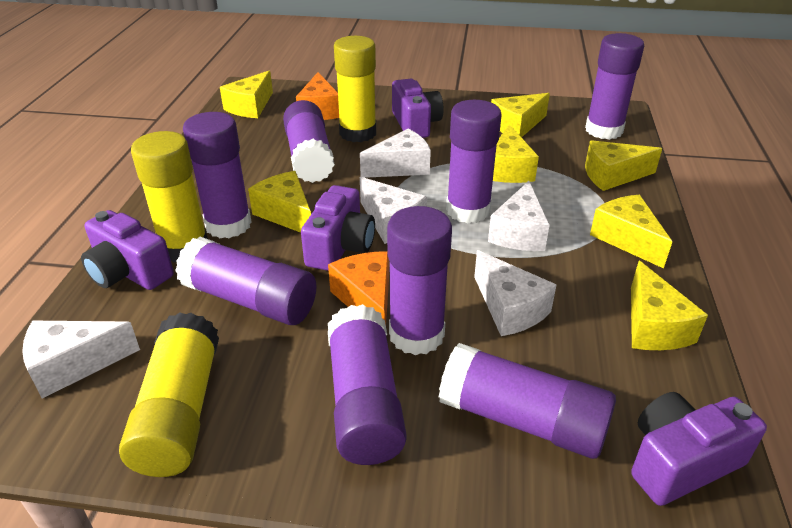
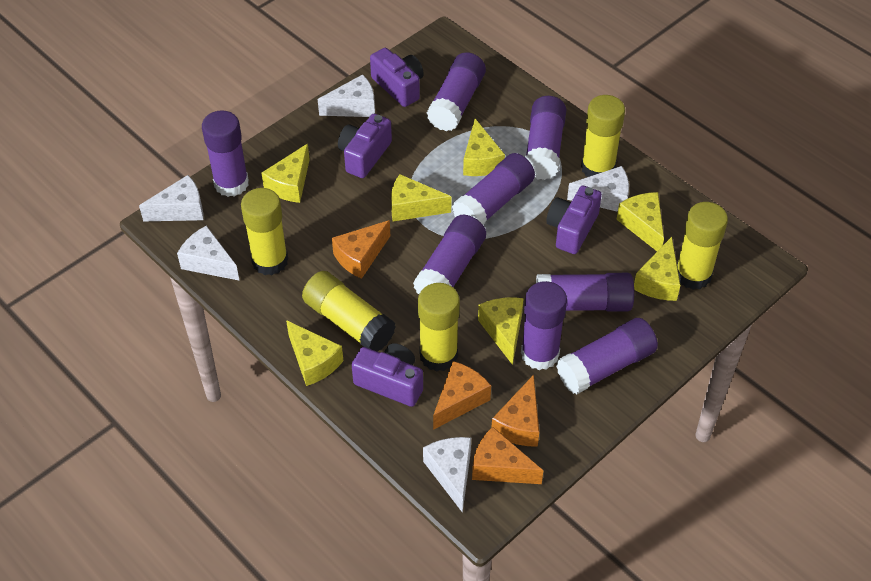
orange cheese: 2 -> 4
yellow glue stick: 3 -> 5

